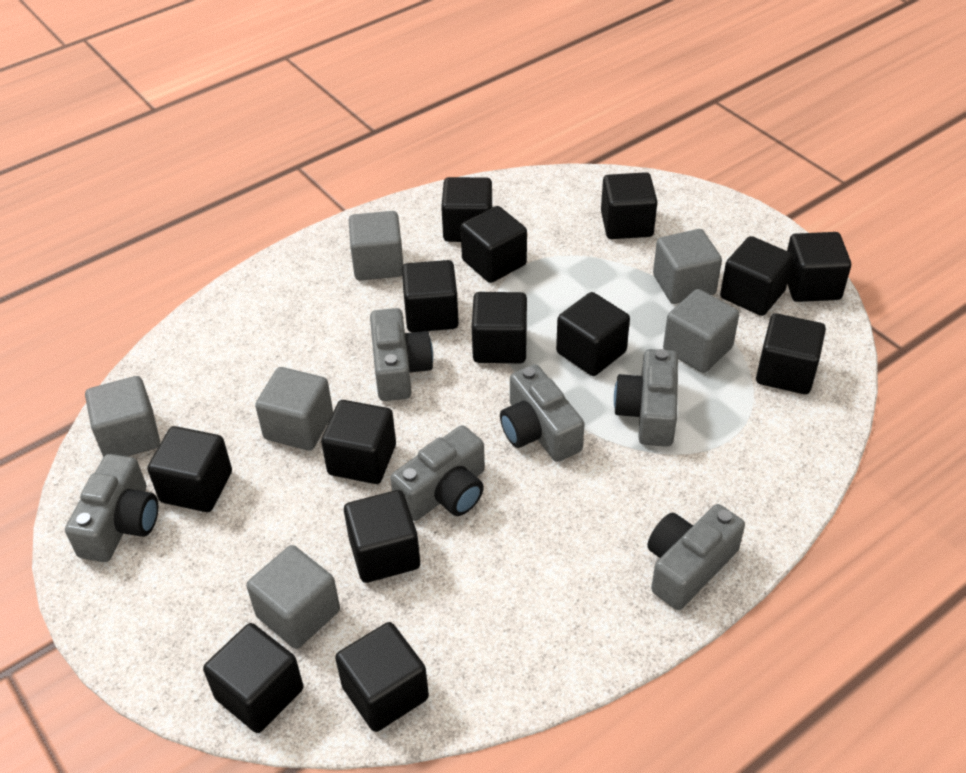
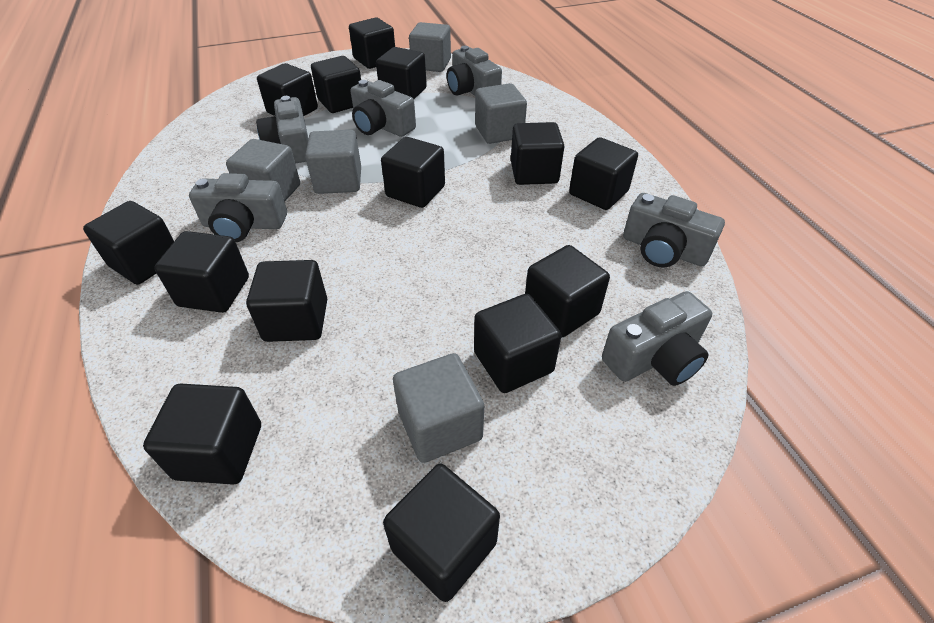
grey cube: 6 -> 5

